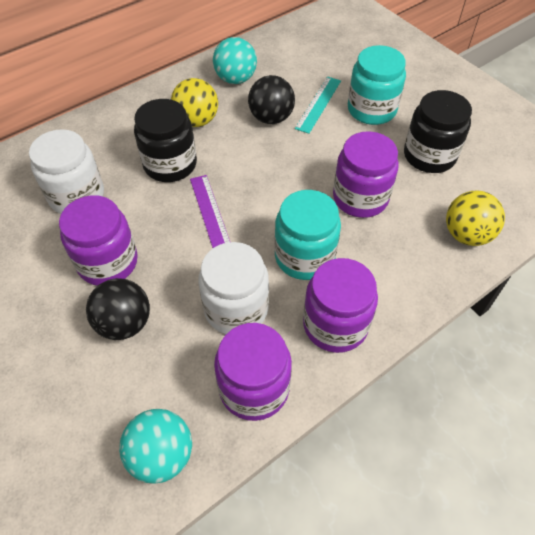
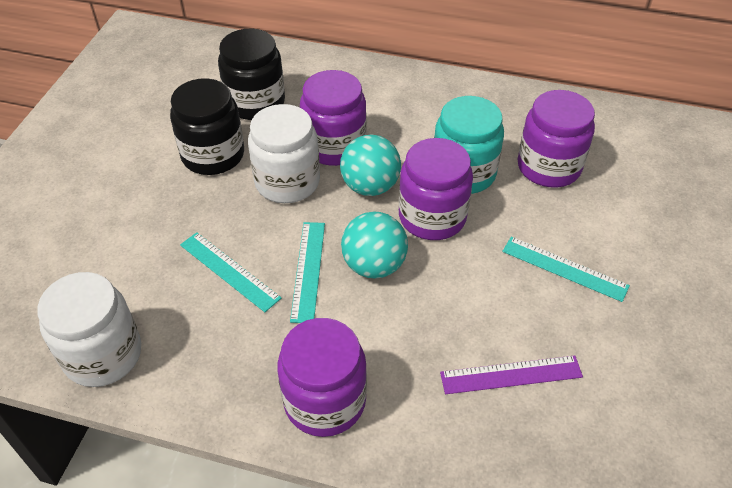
black ball: 2 -> 0
turquoise jar: 2 -> 1
turquoise ruler: 1 -> 3
yellow ball: 2 -> 0

